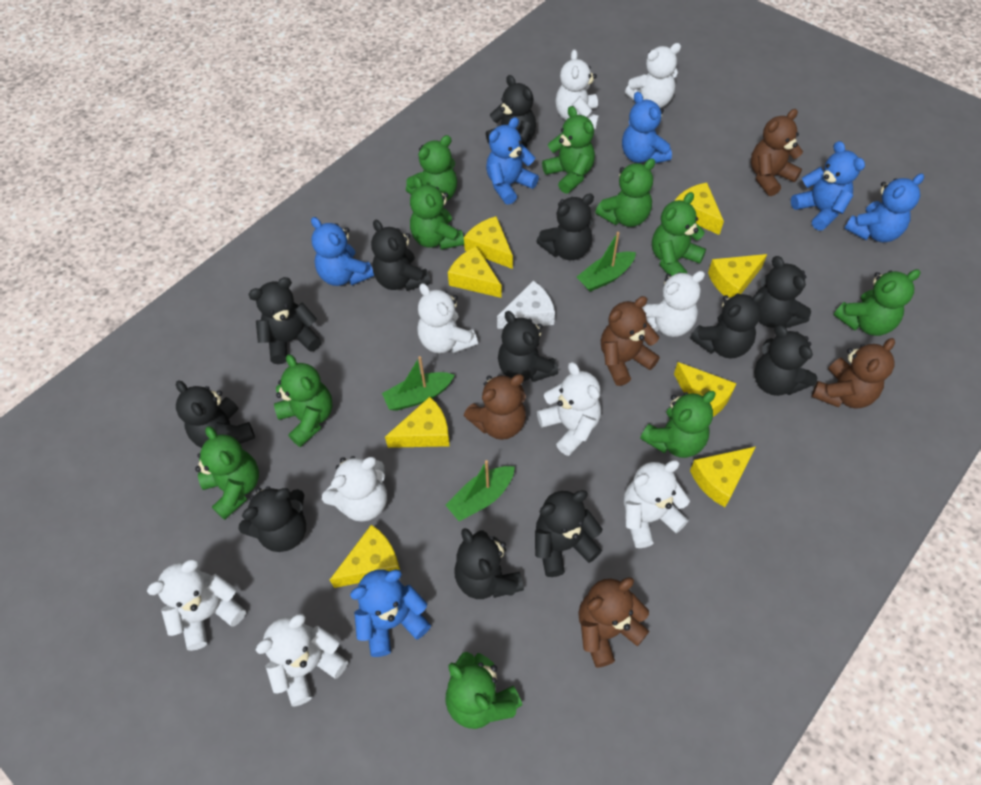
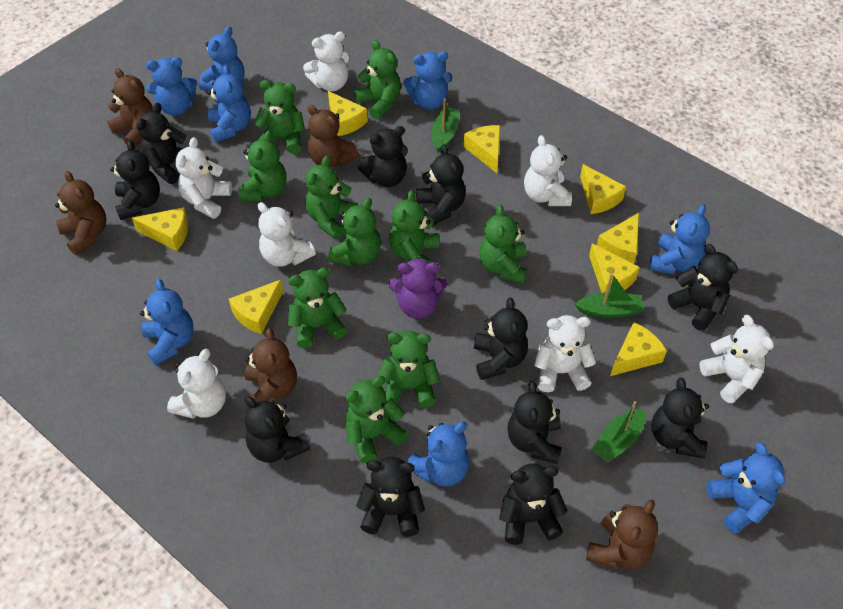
black teddy bear: 12 -> 11
blue teddy bear: 6 -> 8
purple teddy bear: 0 -> 1
white cheese: 1 -> 0
white teddy bear: 9 -> 7

